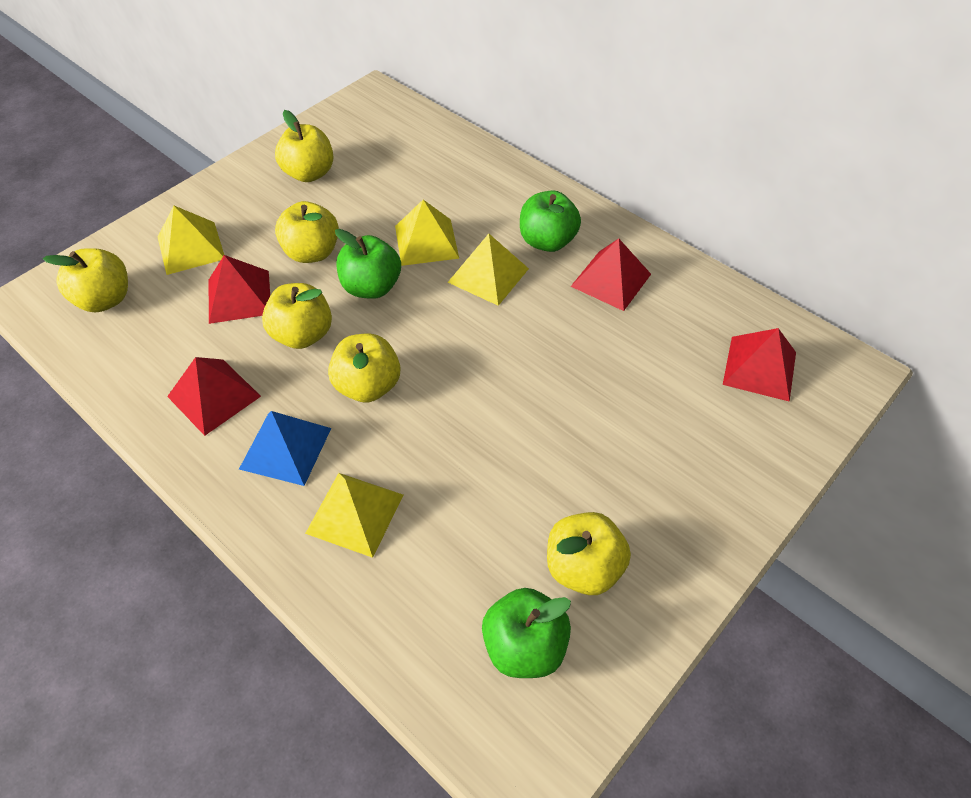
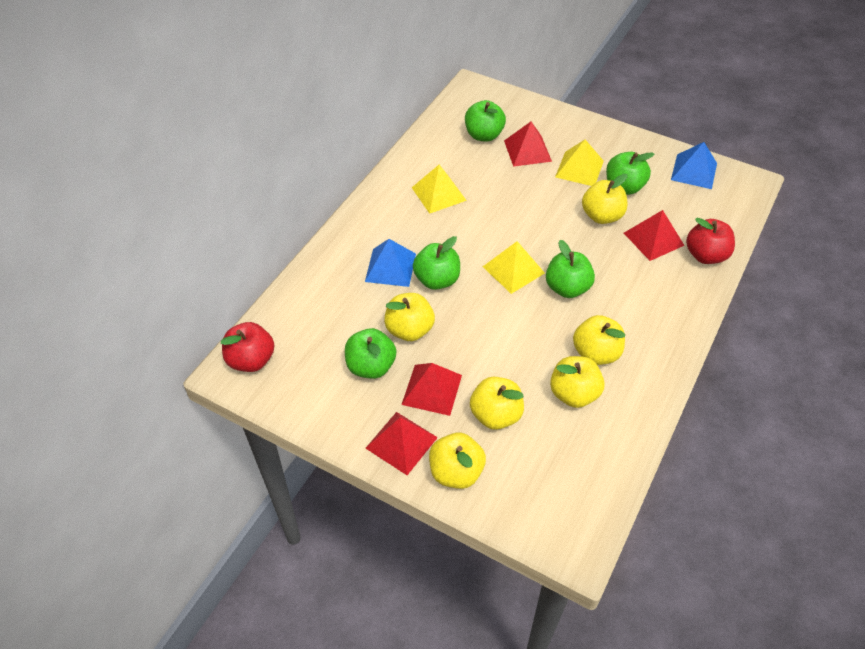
blue pyramid: 1 -> 2
green apple: 3 -> 5
red apple: 0 -> 2
yellow pyramid: 4 -> 3

